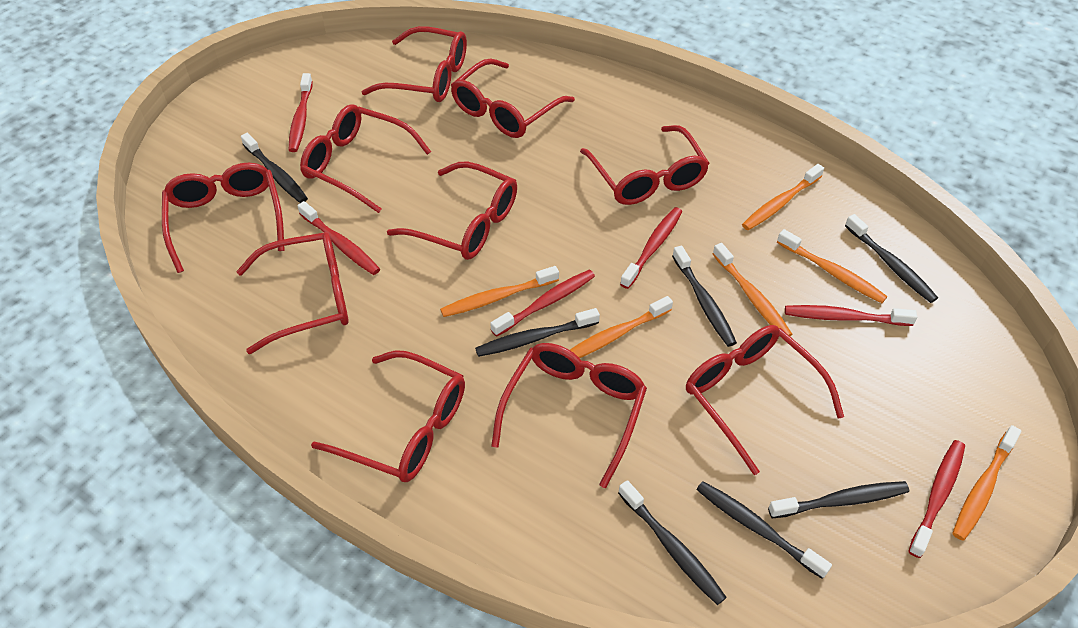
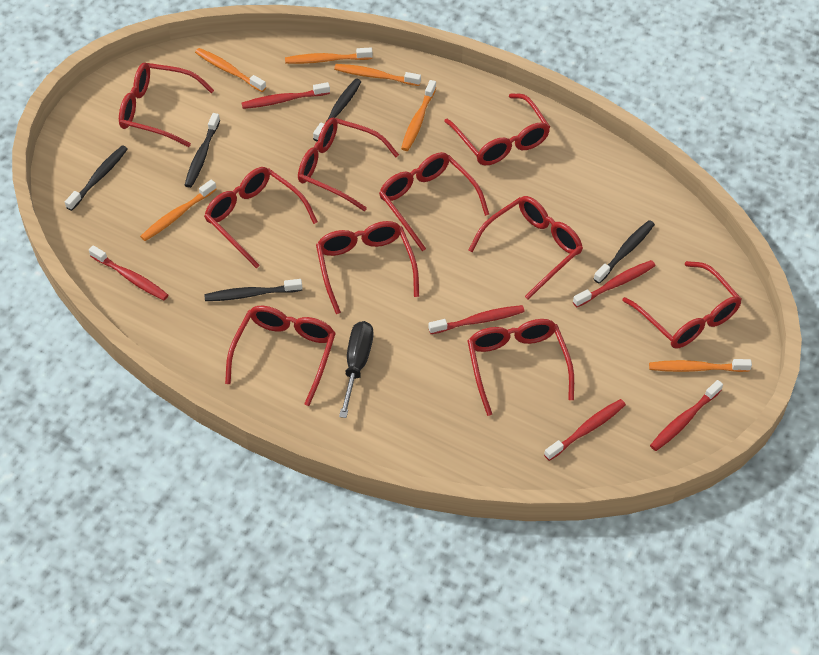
black screwdriver: 0 -> 1
black toothbrush: 7 -> 5

